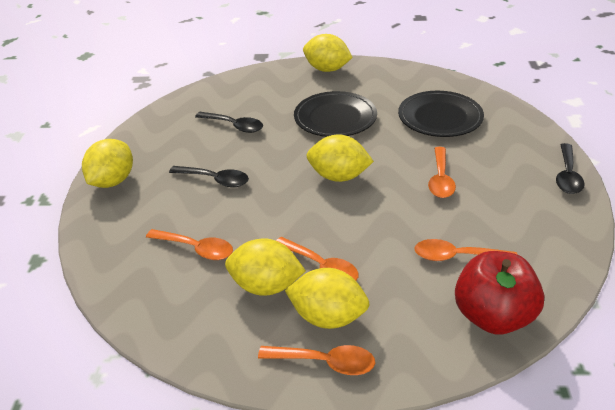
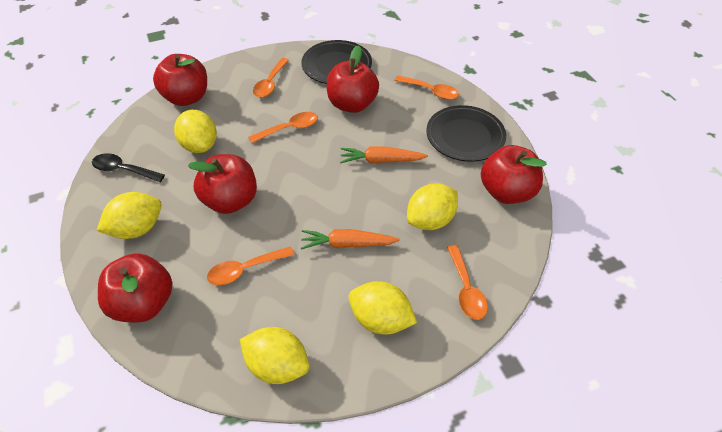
black spoon: 3 -> 1
orange carrot: 0 -> 2
red apple: 1 -> 5

